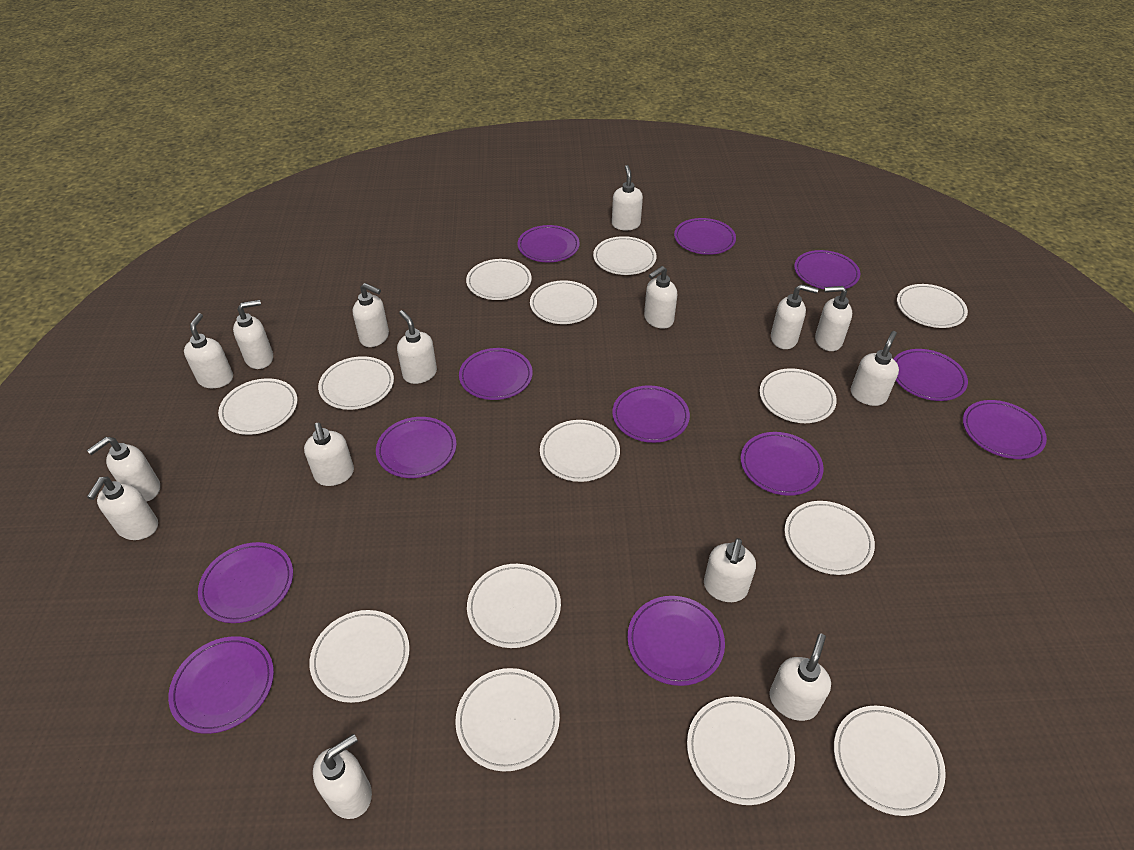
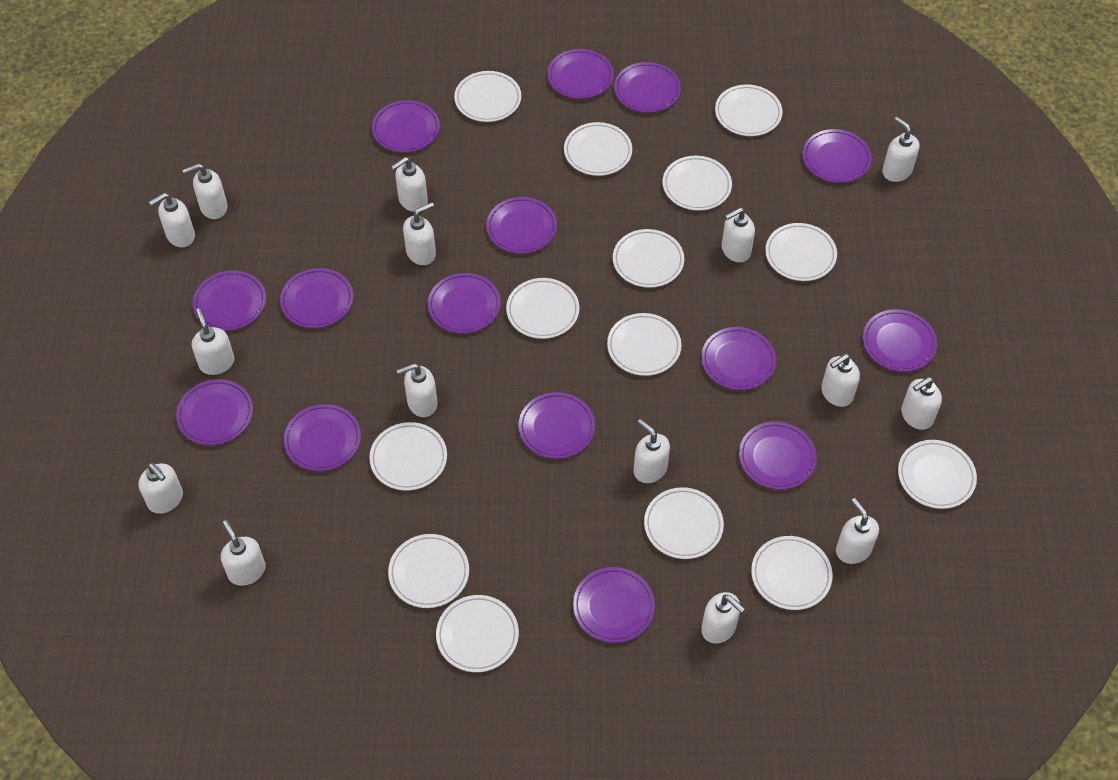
purple plate: 12 -> 15

